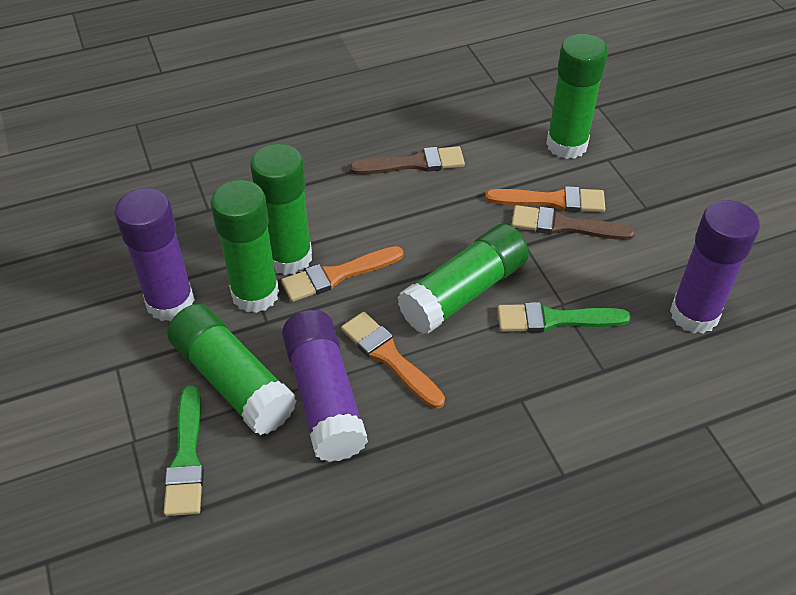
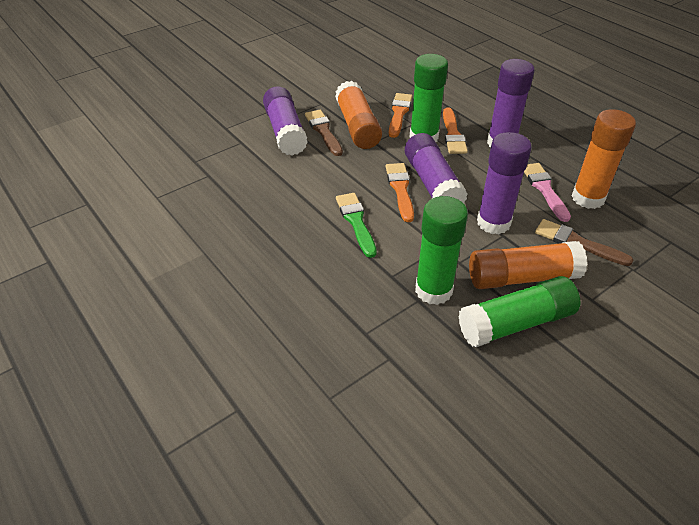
green brush: 2 -> 1
green glue stick: 5 -> 3
orange glue stick: 0 -> 3
pink brush: 0 -> 1
purple glue stick: 3 -> 4

